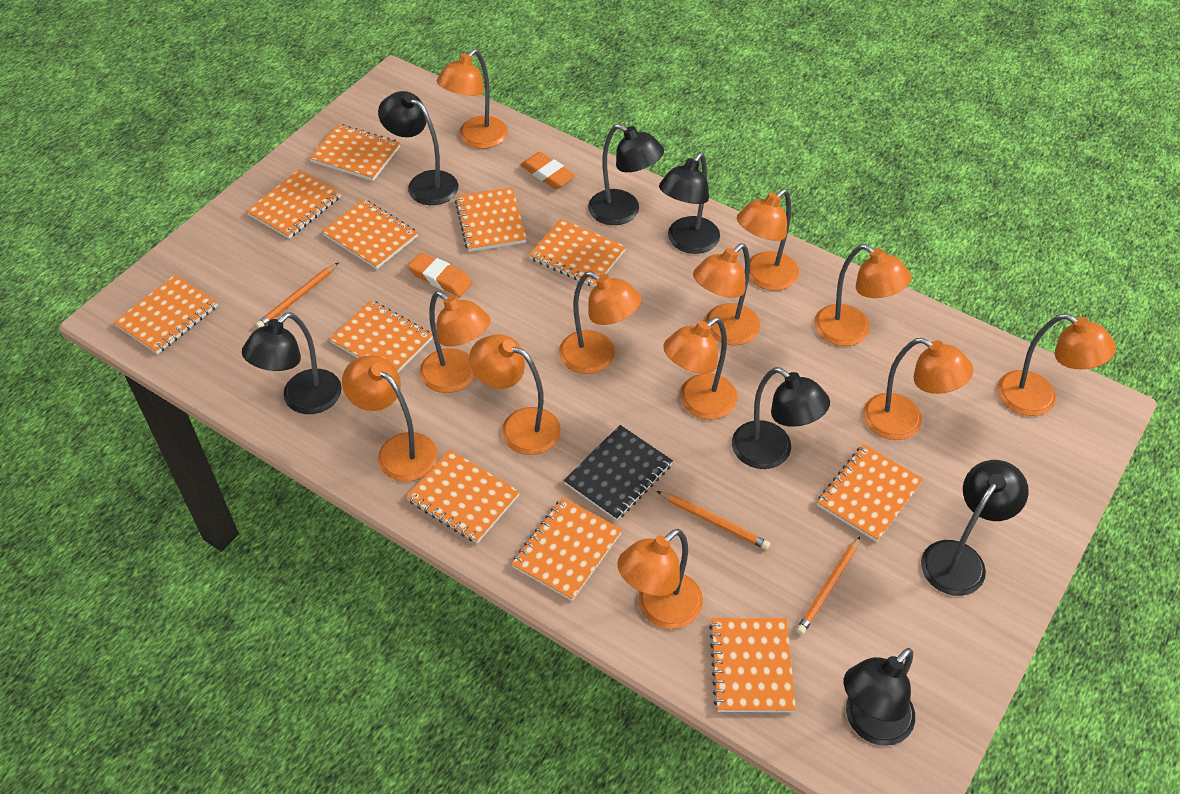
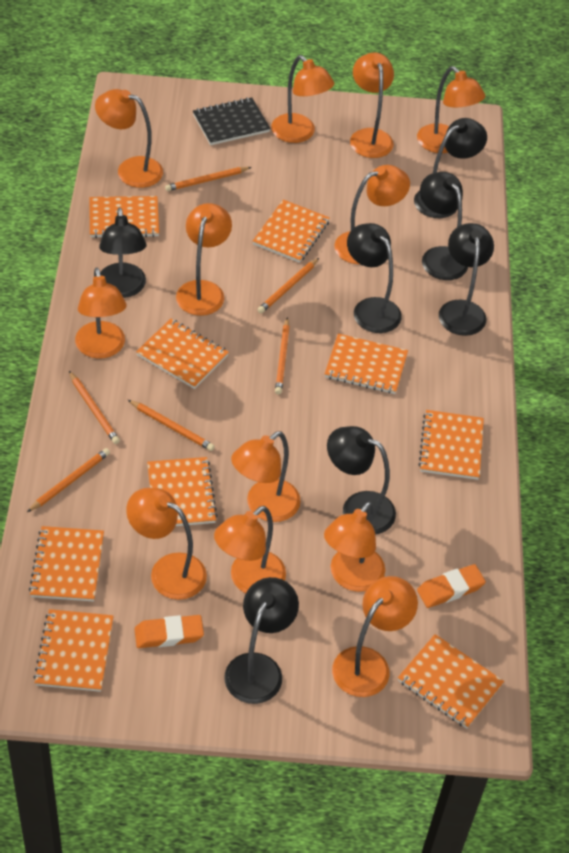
orange notebook: 11 -> 9
orange pencil: 3 -> 6

